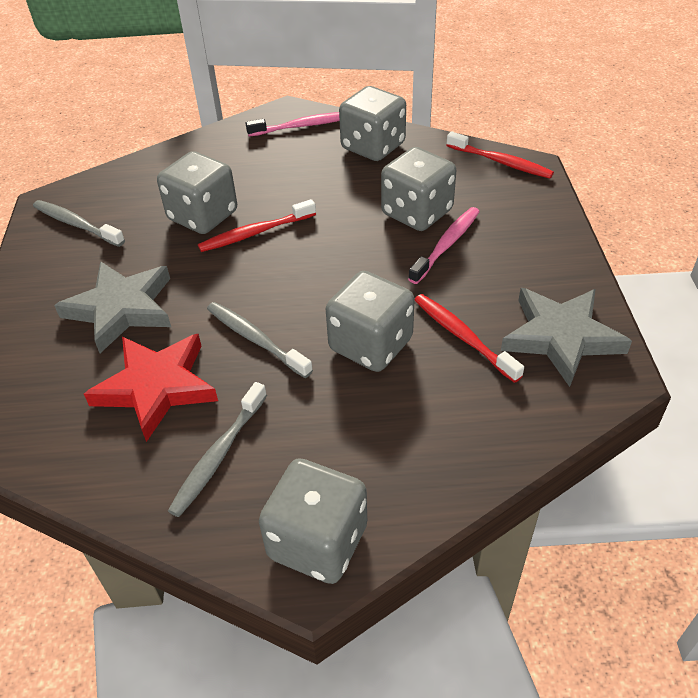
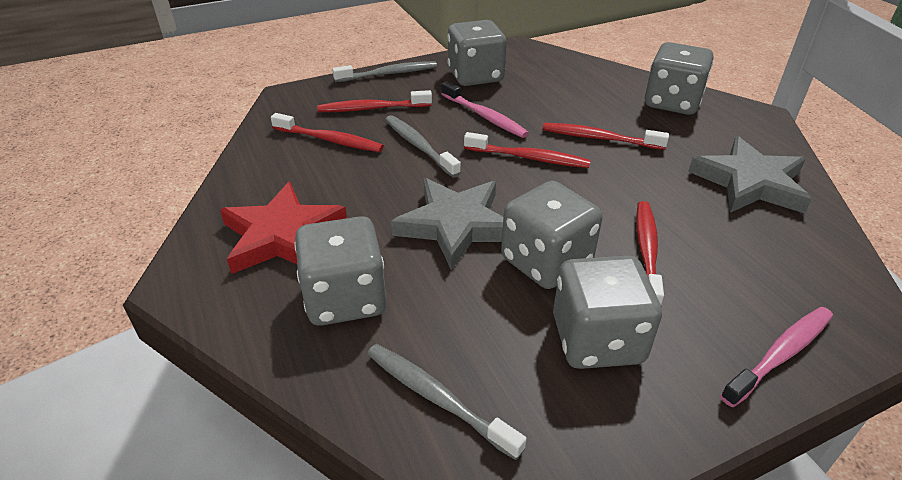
red toothbrush: 3 -> 5

